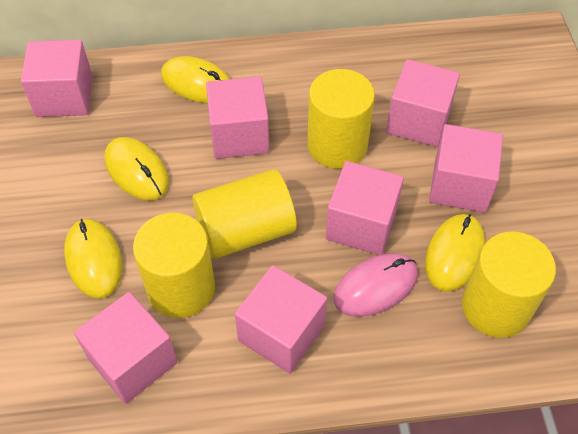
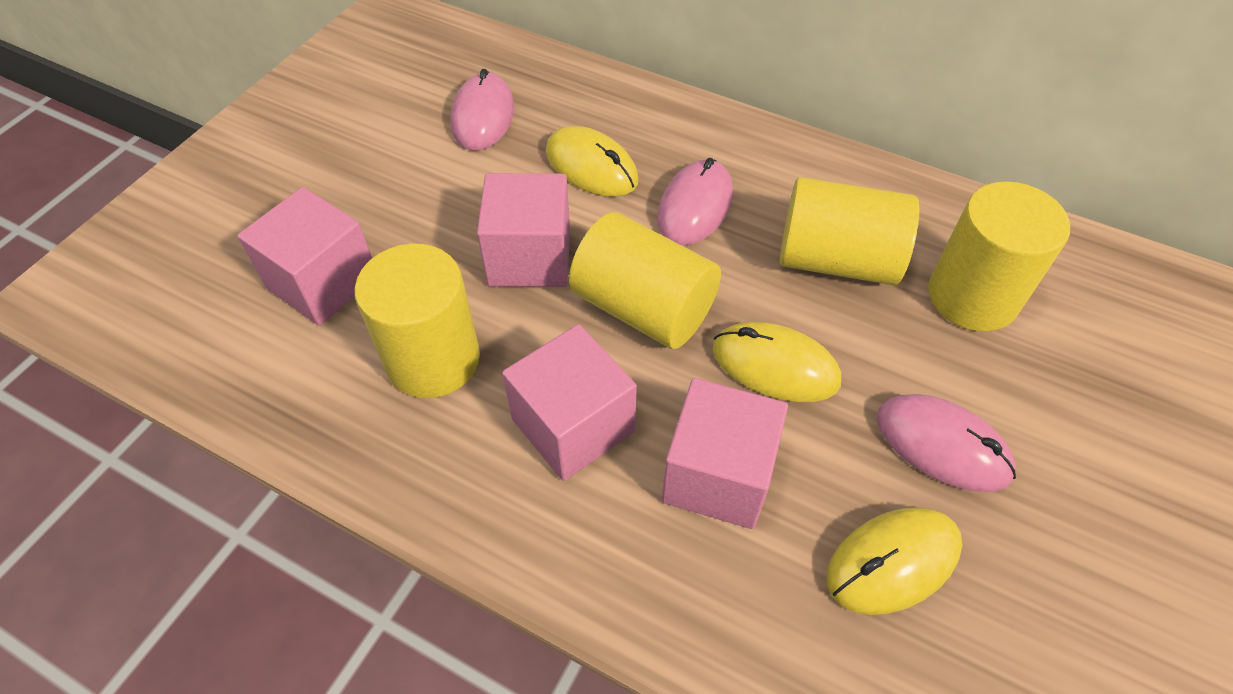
pink cube: 7 -> 4
pink mouse: 1 -> 3
yellow mouse: 4 -> 3

